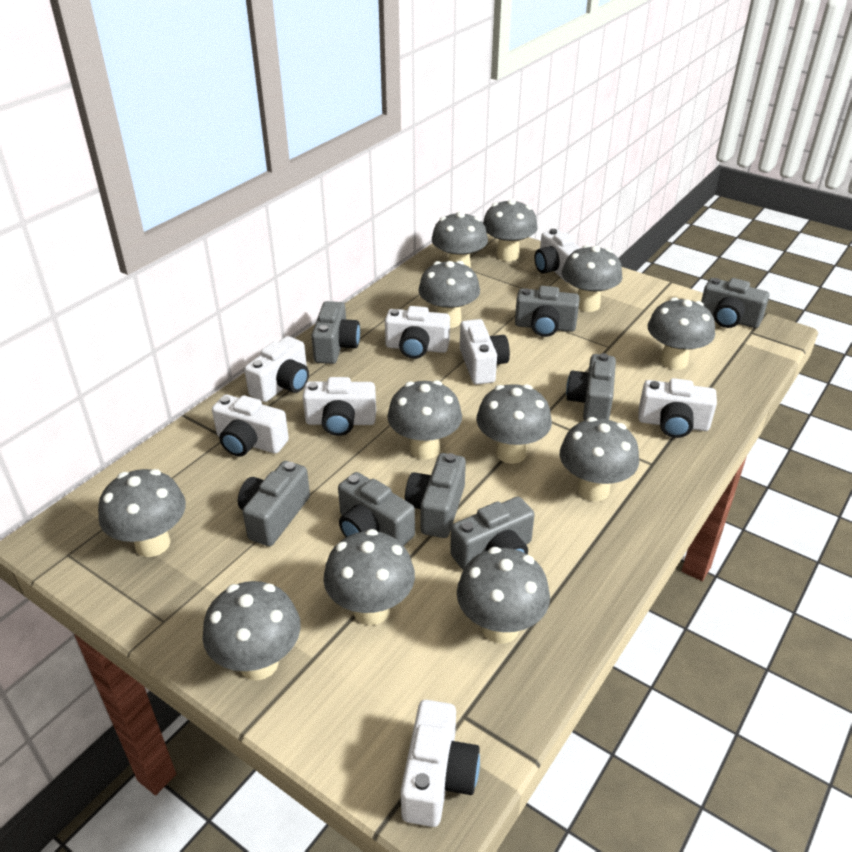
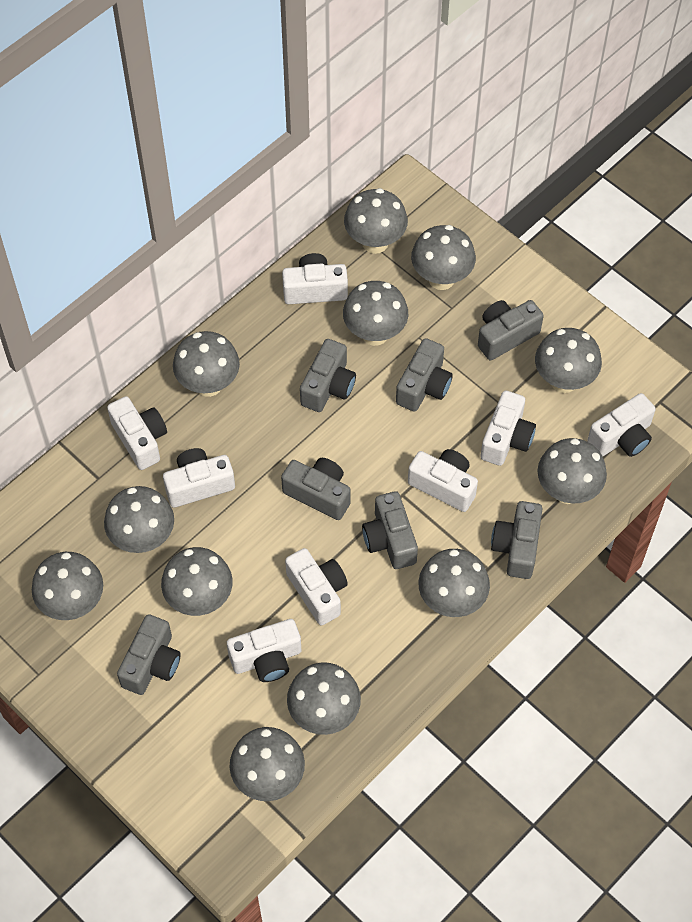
grey camera: 8 -> 7

